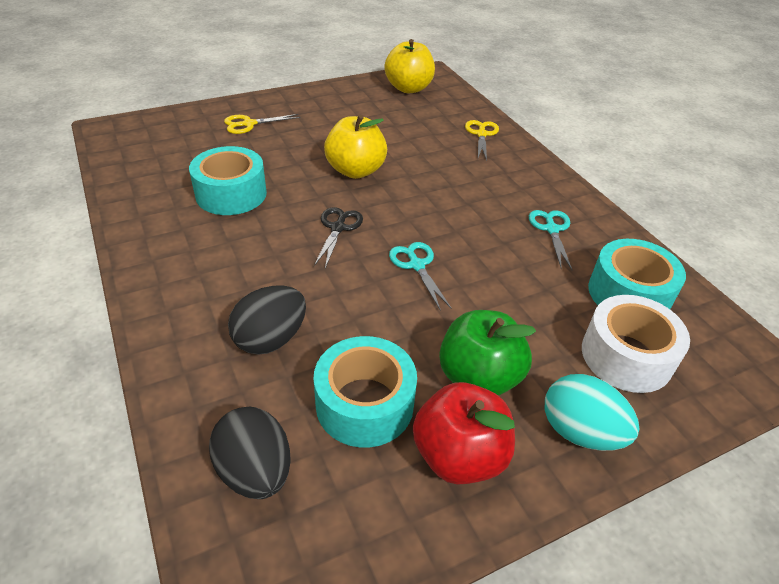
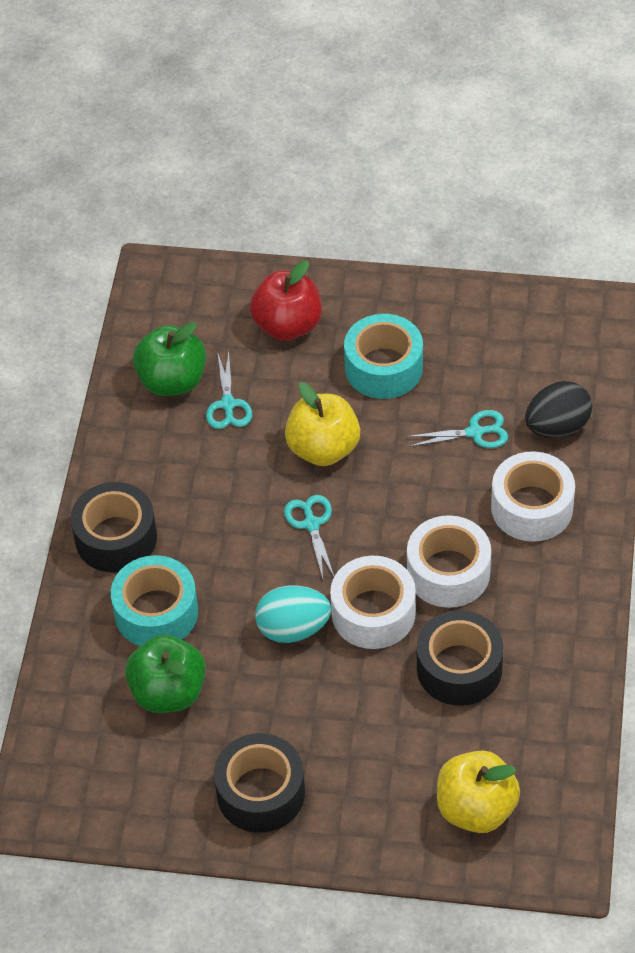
black egg: 2 -> 1
black scissors: 1 -> 0
black tape: 0 -> 3
green apple: 1 -> 2
turquoise scissors: 2 -> 3
turquoise tape: 3 -> 2
white tape: 1 -> 3
yellow scissors: 2 -> 0

